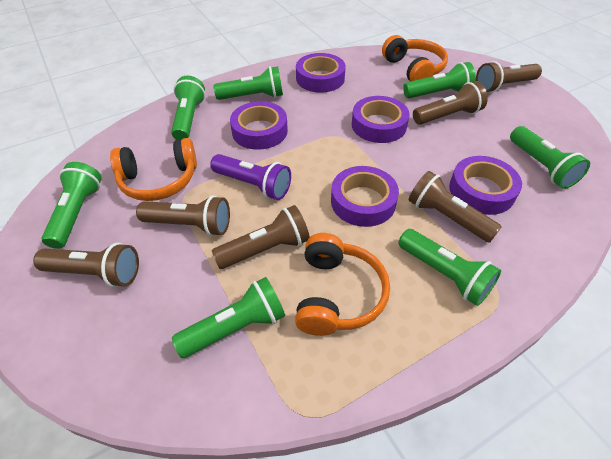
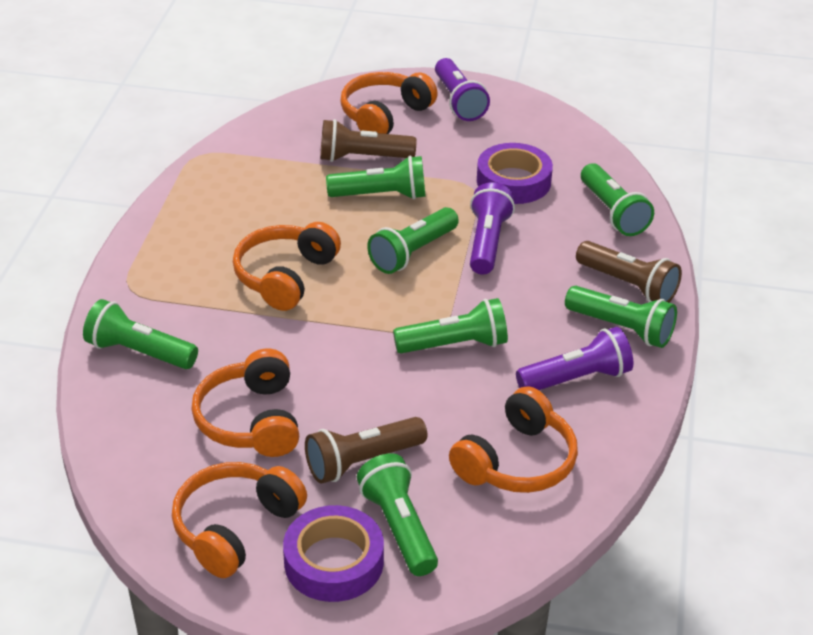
brown flashlight: 6 -> 3
orange headphones: 3 -> 5
purple flashlight: 1 -> 3
purple tape: 5 -> 2

